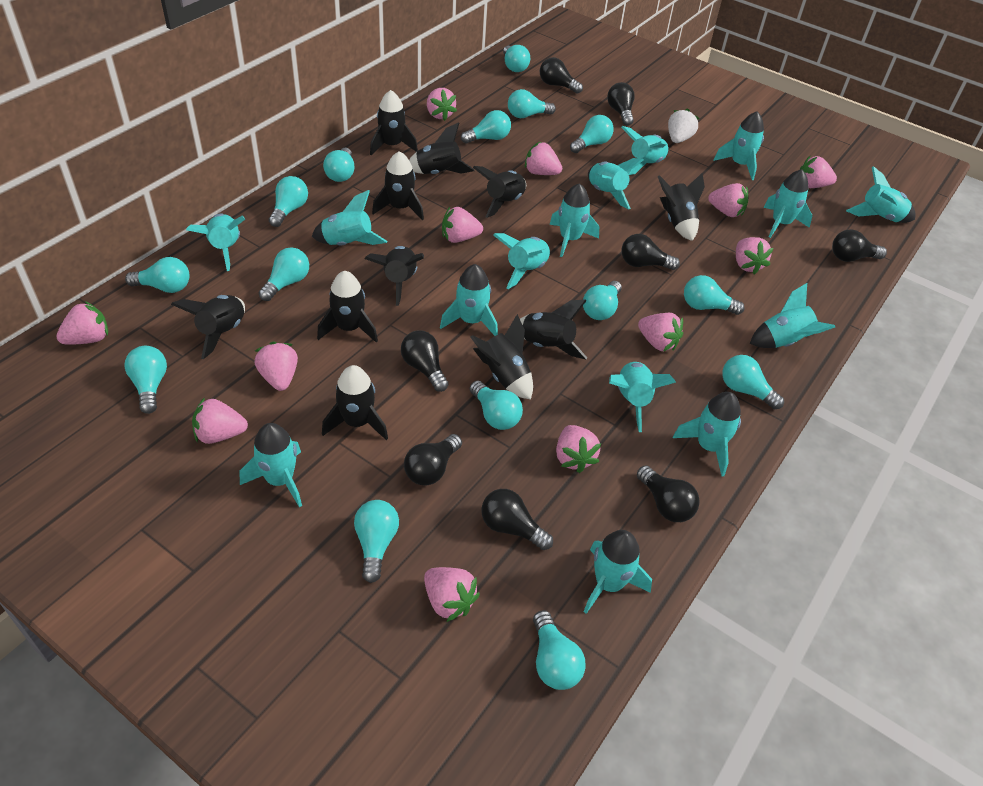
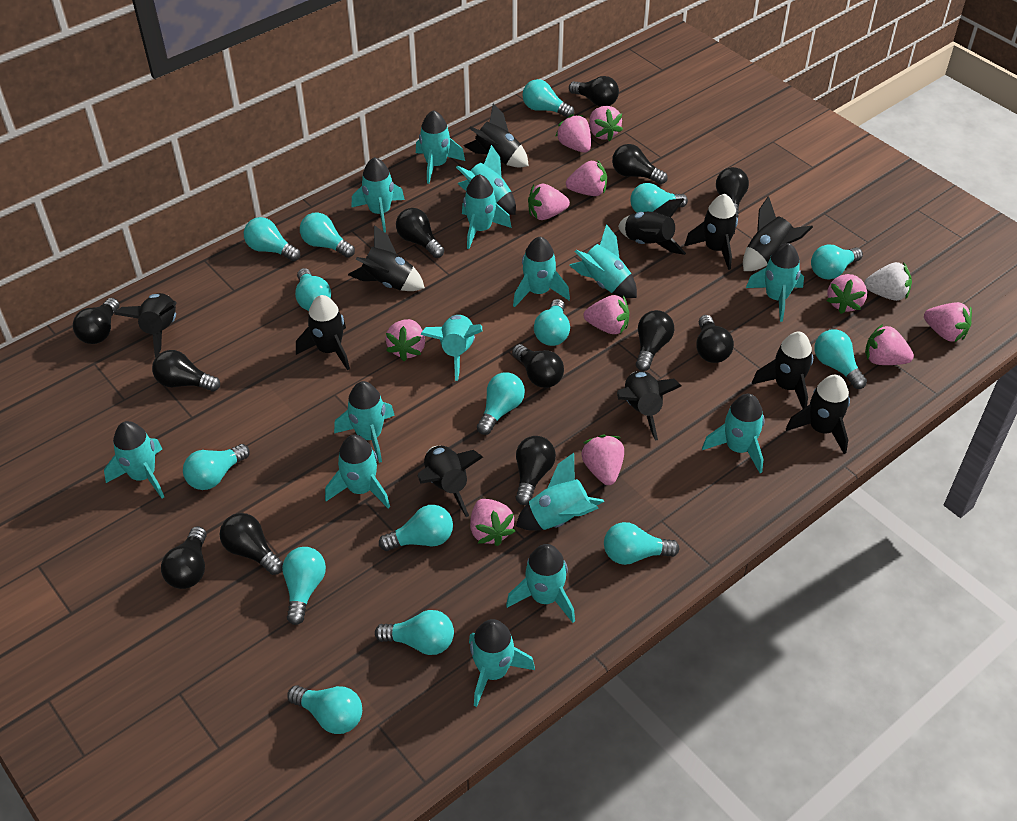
black light bulb: 8 -> 12
pink strawberry: 12 -> 11

